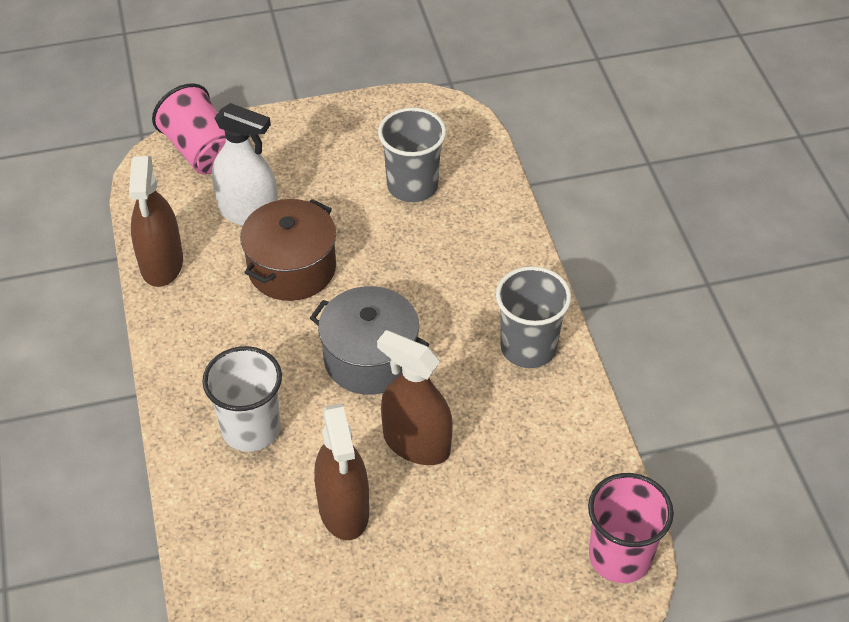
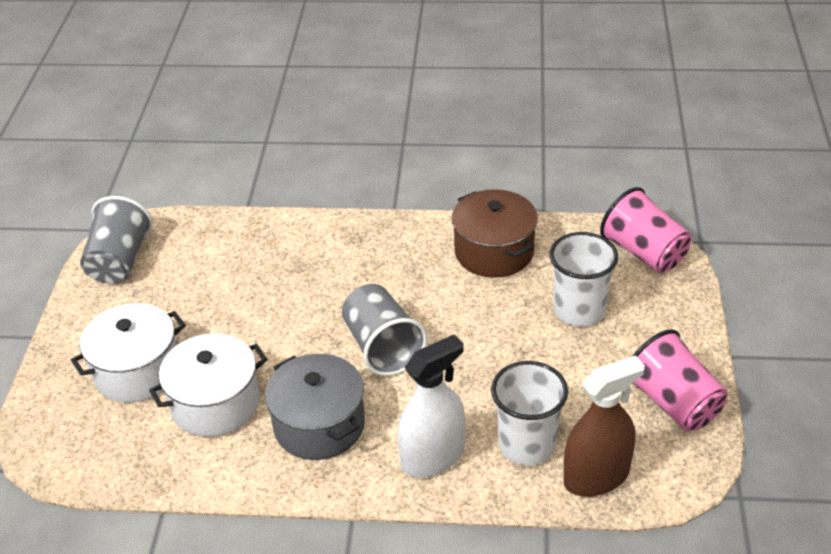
brown spray bottle: 3 -> 1
white cup: 1 -> 2
white pot: 0 -> 2

